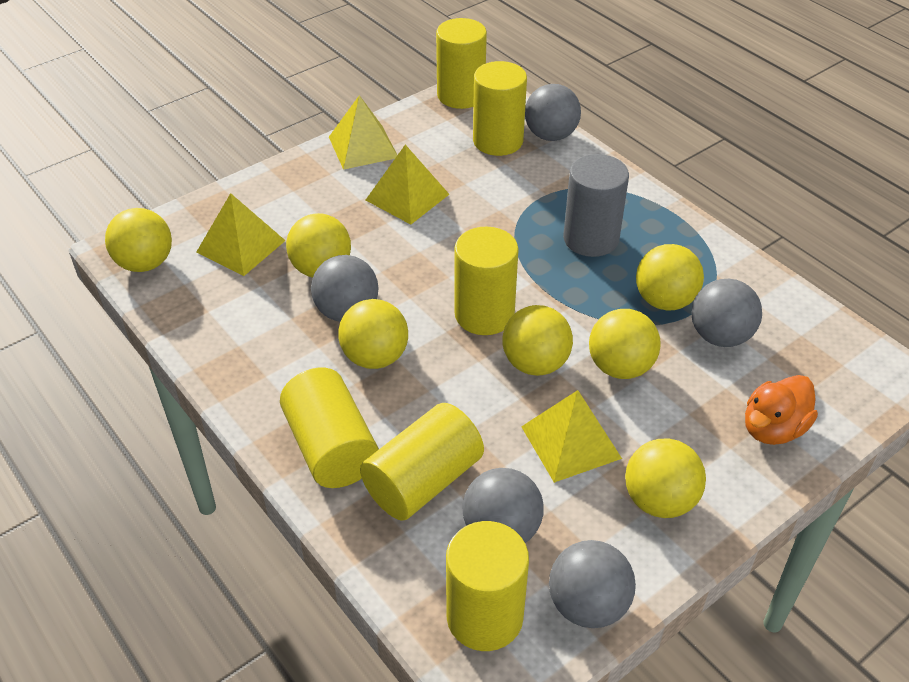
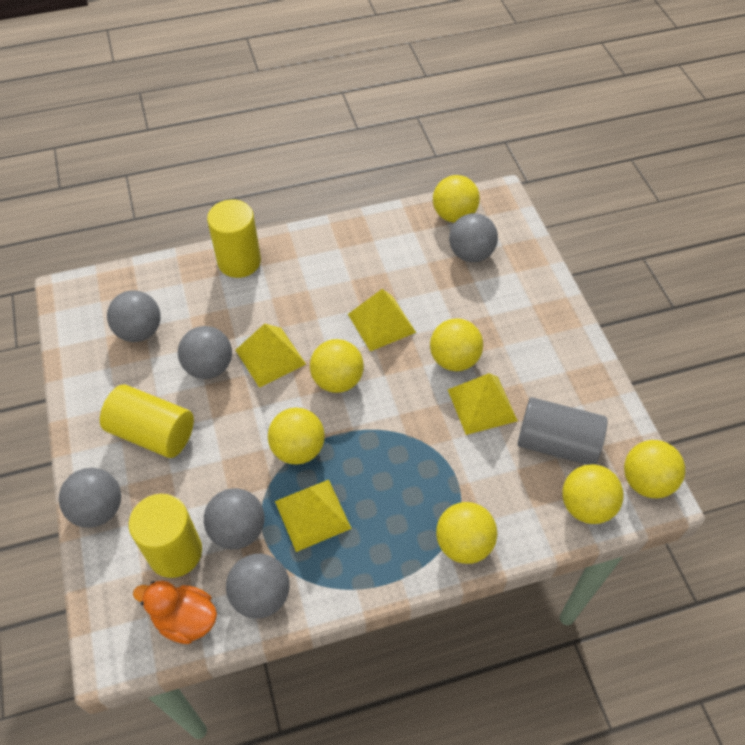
grey ball: 5 -> 6
yellow cylinder: 6 -> 3

